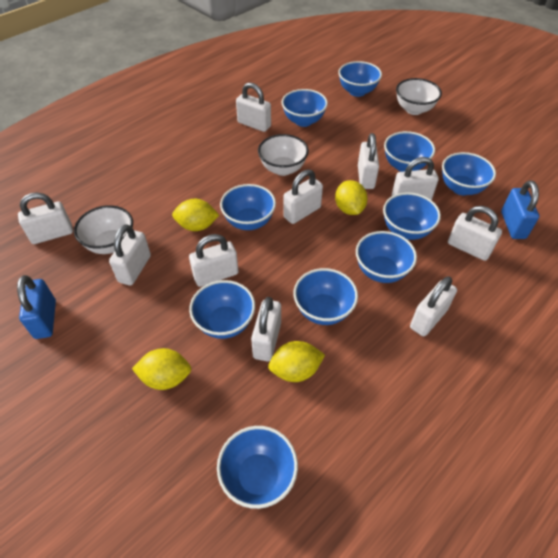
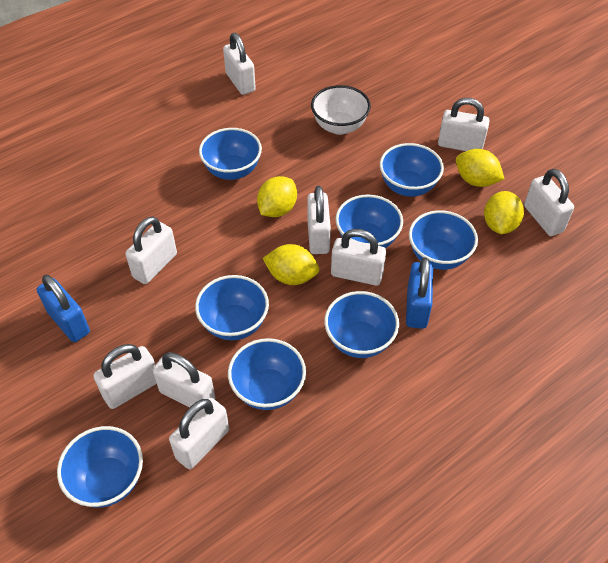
blue bowl: 10 -> 8
white bowl: 3 -> 1
white padlock: 10 -> 9

